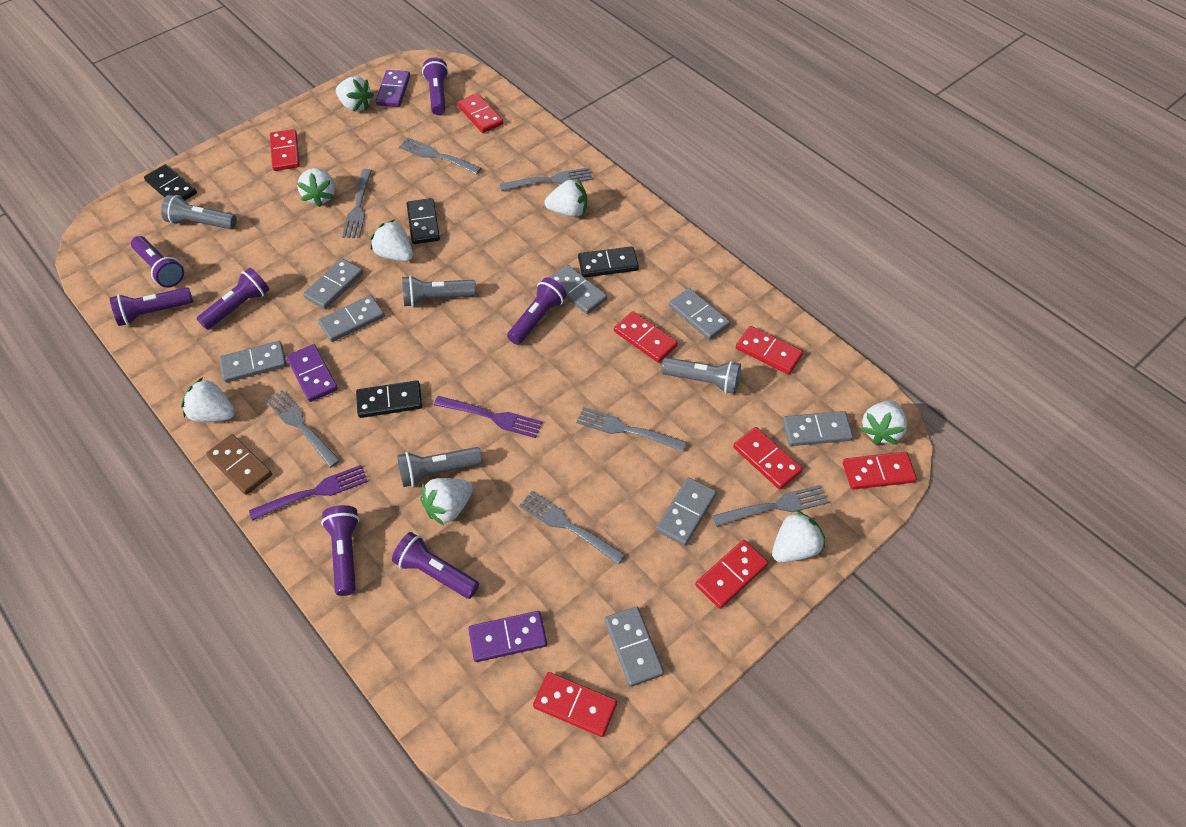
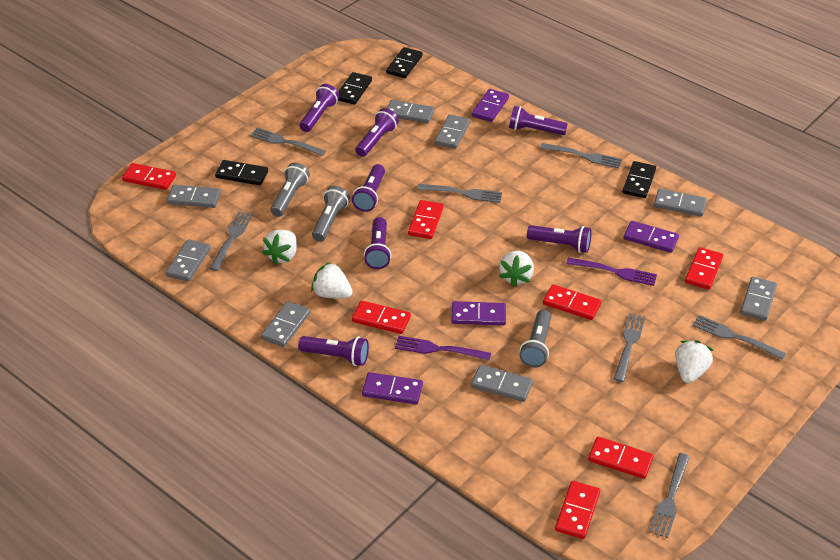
brown domino: 1 -> 0
grey flashlight: 4 -> 3
purple domino: 3 -> 4
red domino: 8 -> 7
white strawberry: 8 -> 4

